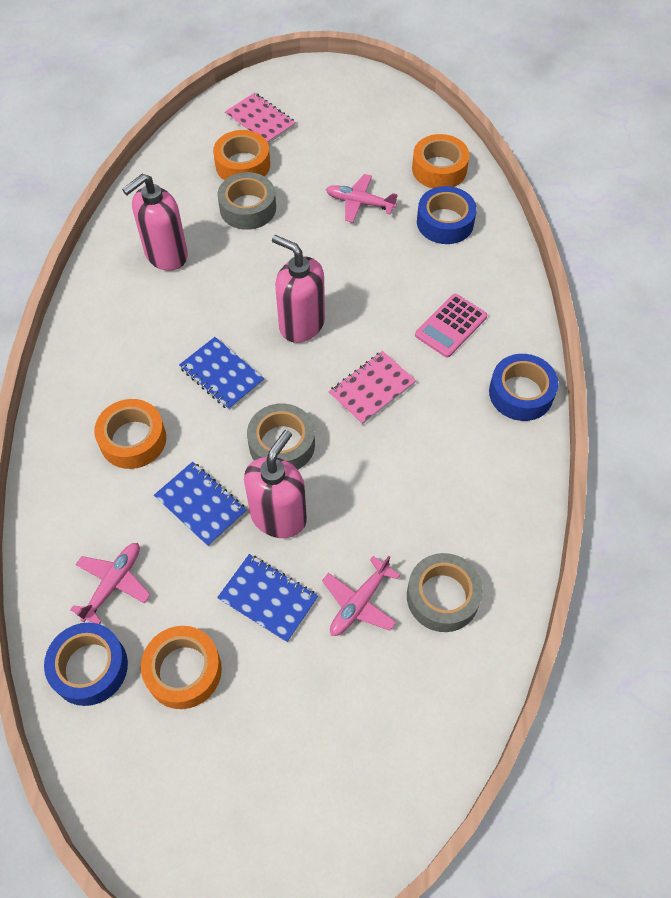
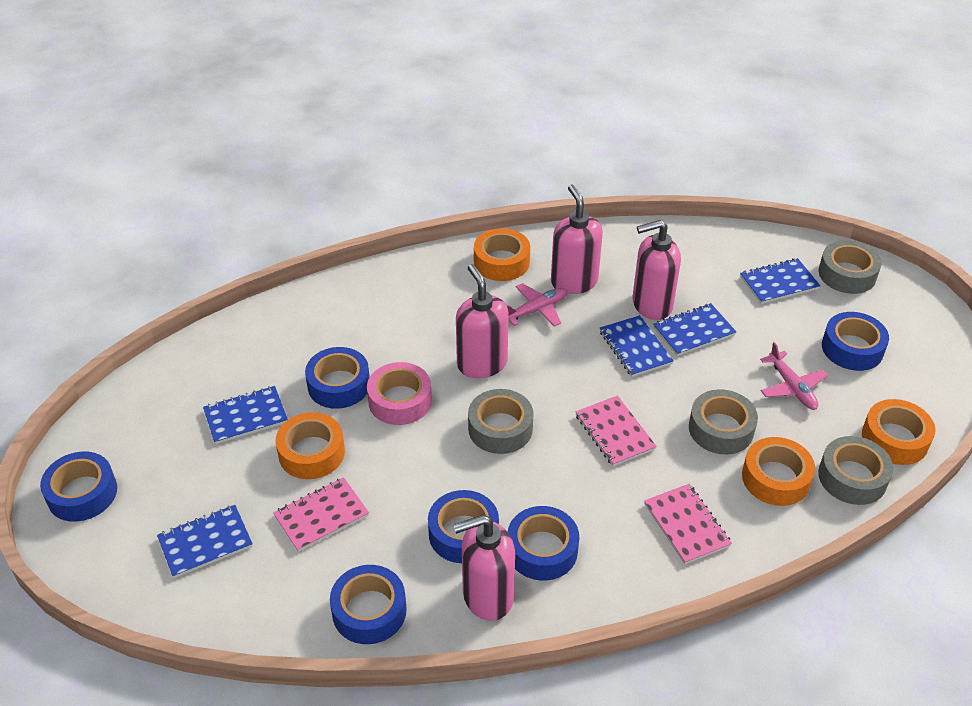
blue notebook: 3 -> 5
blue tape: 3 -> 6
grey tape: 3 -> 4
pink calculator: 1 -> 0
pink notebook: 2 -> 3
pink plane: 3 -> 2
pink soap dispenser: 3 -> 4
pink tape: 0 -> 1

